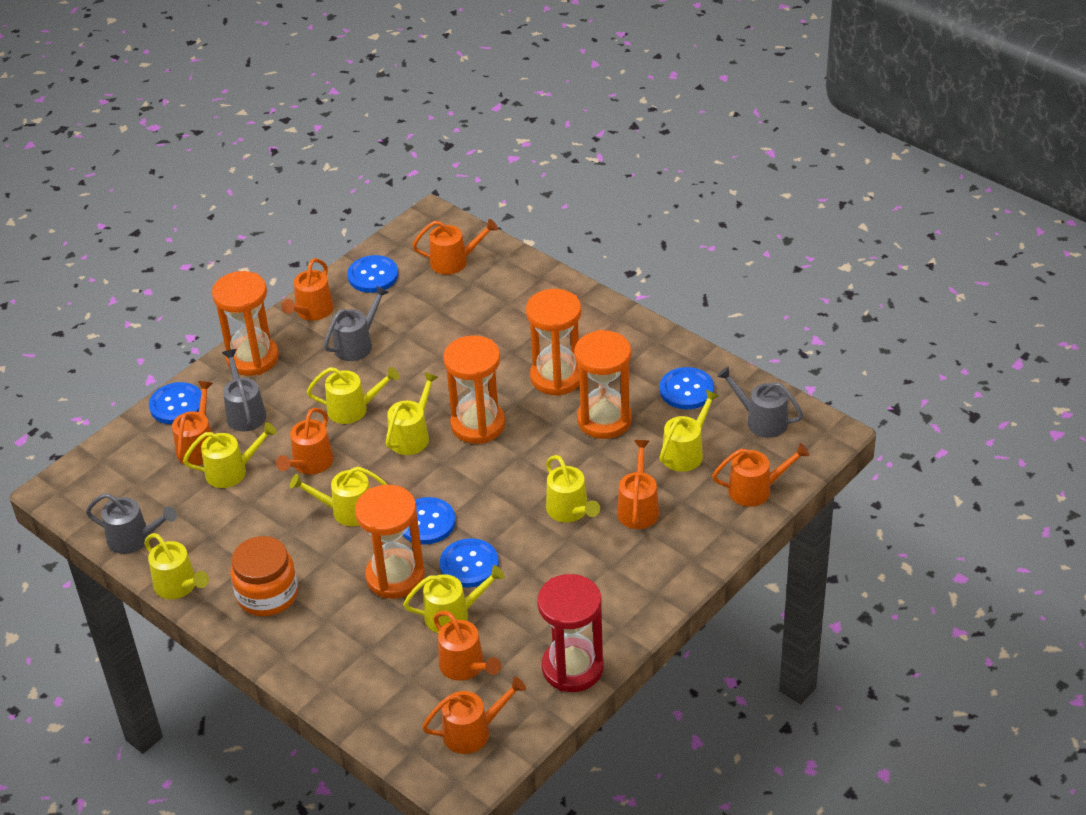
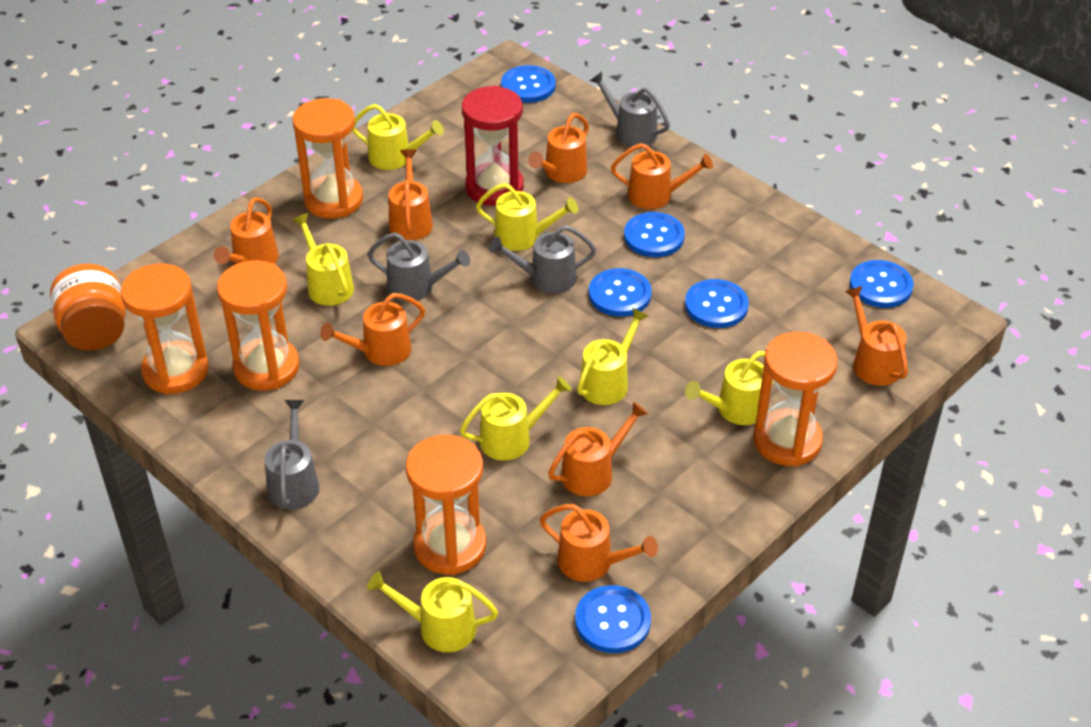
blue button: 5 -> 6
yellow watering can: 8 -> 7

